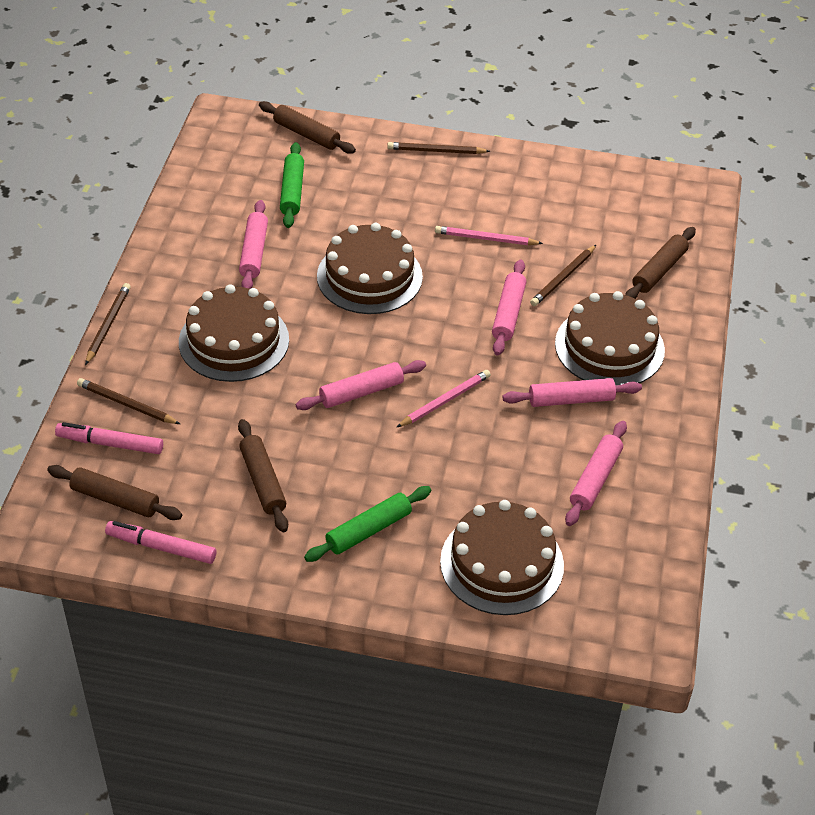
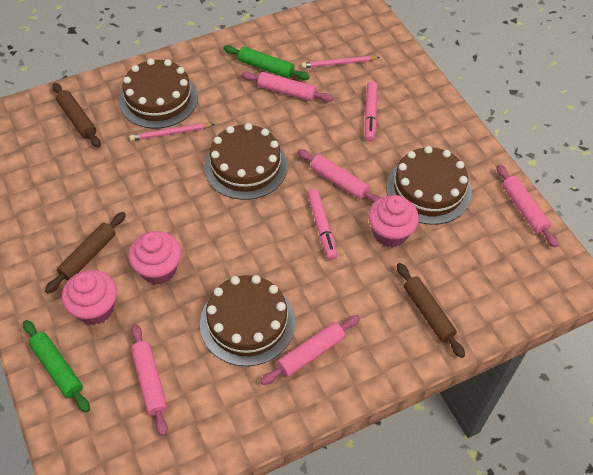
brown pencil: 4 -> 0
brown rolling pin: 4 -> 3
pink cupcake: 0 -> 3

